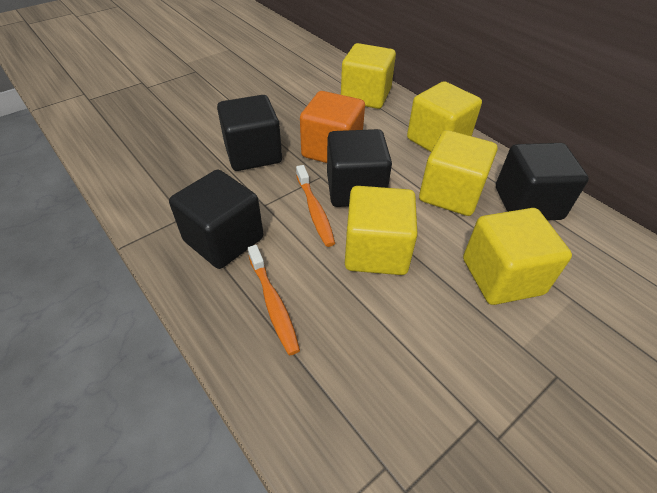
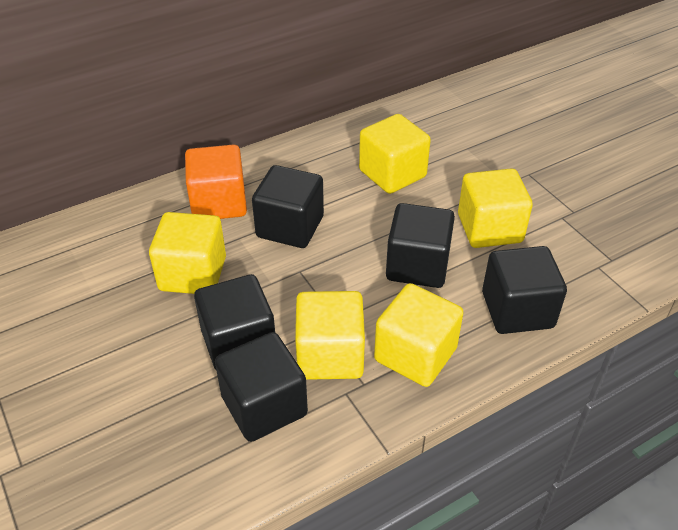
black cube: 4 -> 5
orange toothbrush: 2 -> 0

